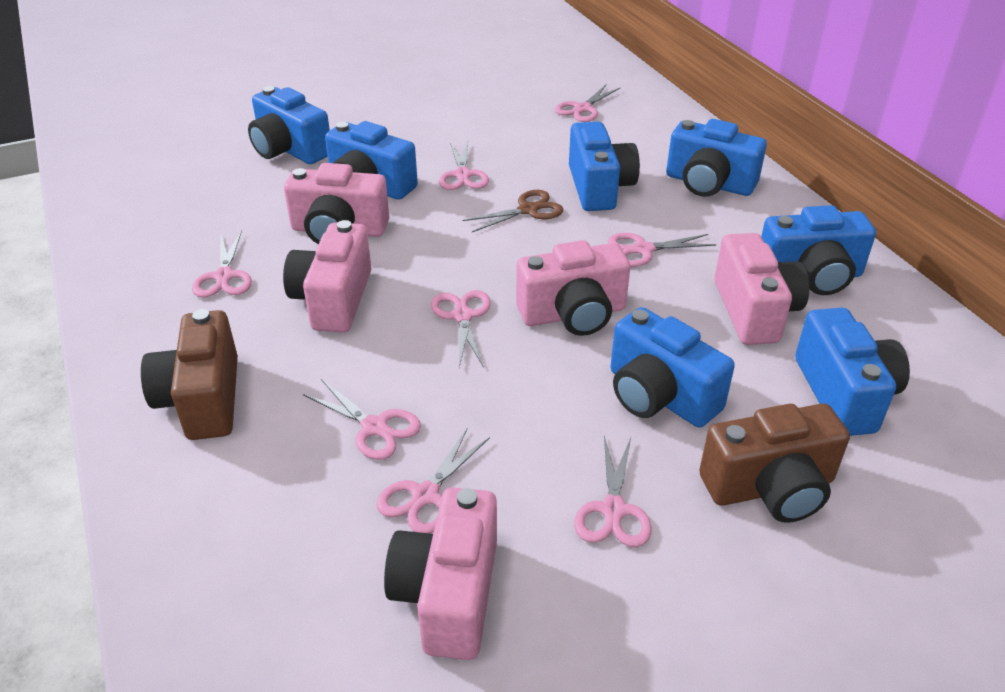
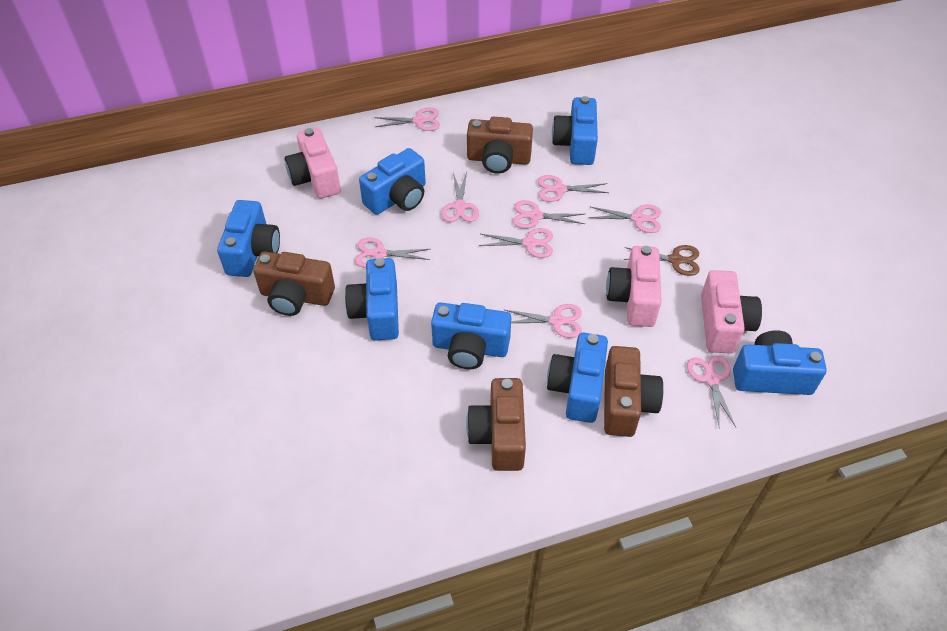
brown camera: 2 -> 4
pink camera: 5 -> 3
pink scissors: 8 -> 9

